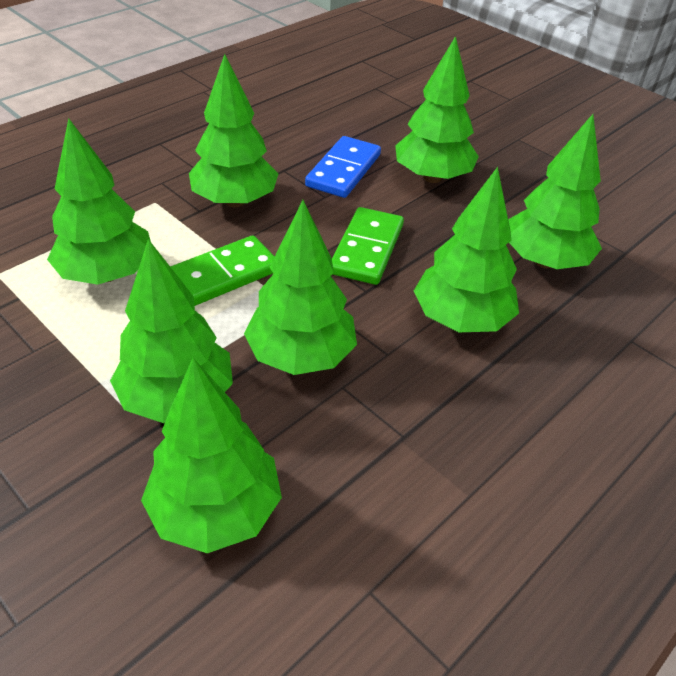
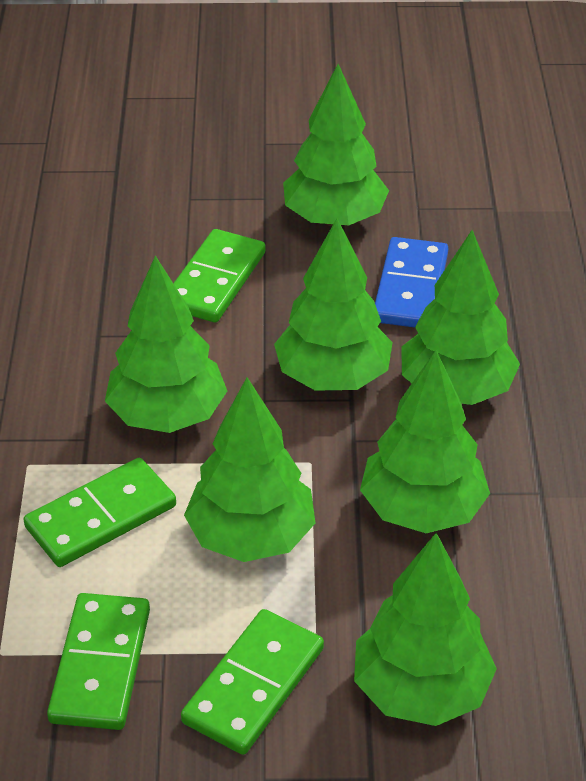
green domino: 2 -> 4
green tree: 8 -> 7

